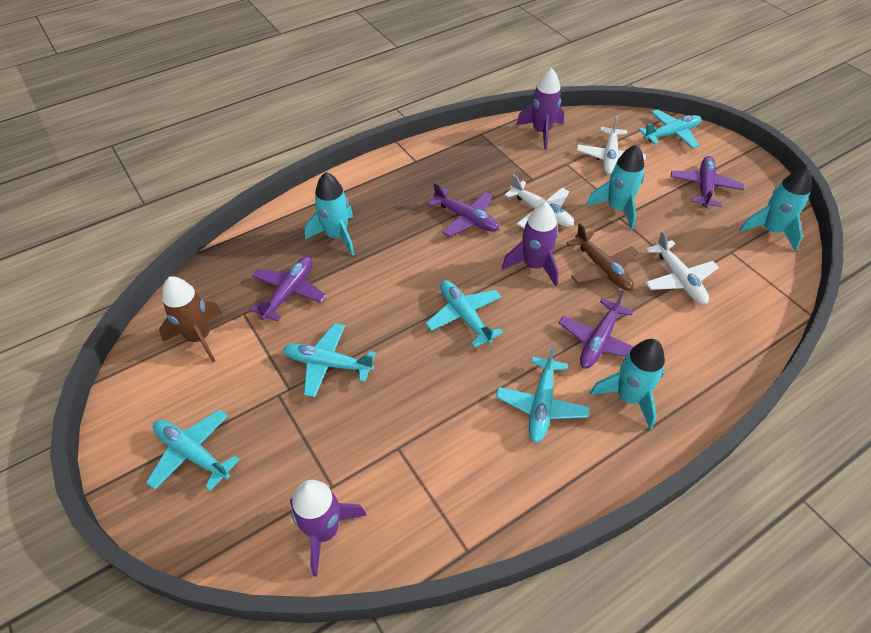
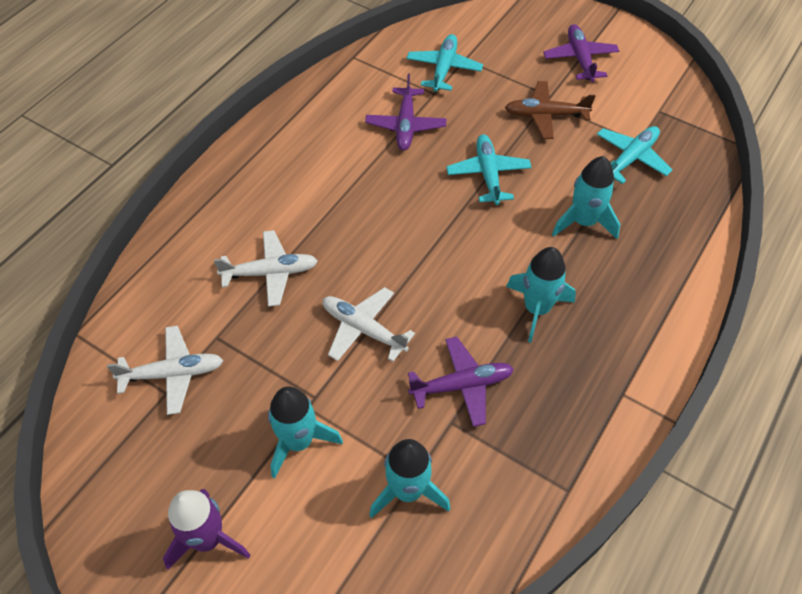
brown rocket: 1 -> 0
purple plane: 4 -> 3
purple rocket: 3 -> 1
turquoise plane: 5 -> 3

